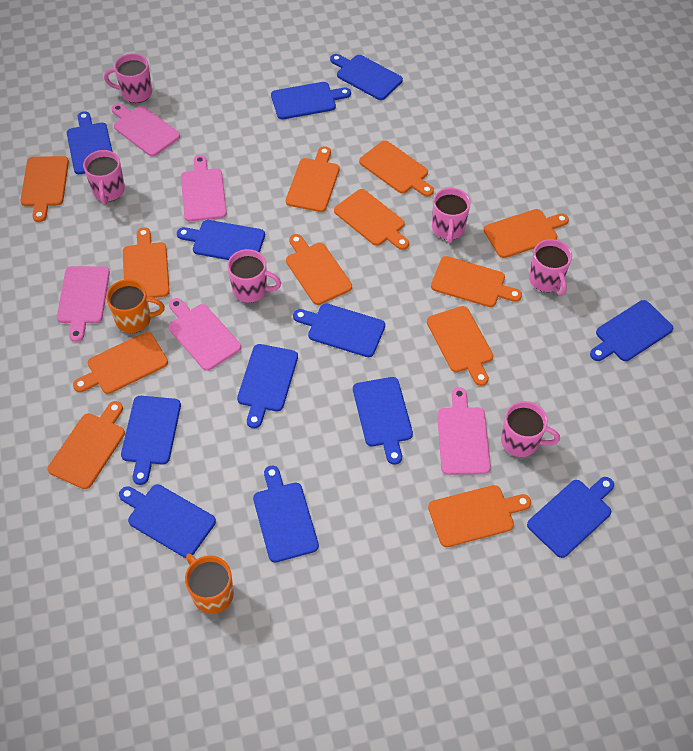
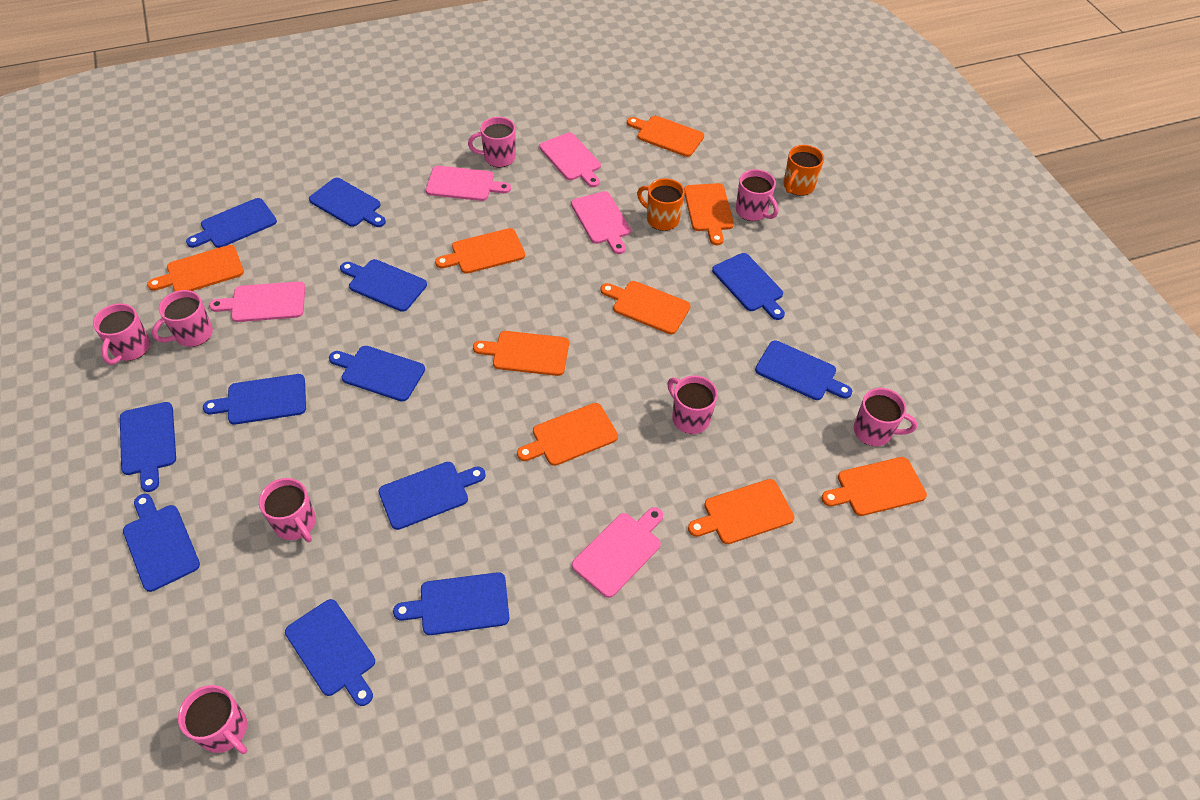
orange cutting board: 12 -> 9
pink mug: 6 -> 8

